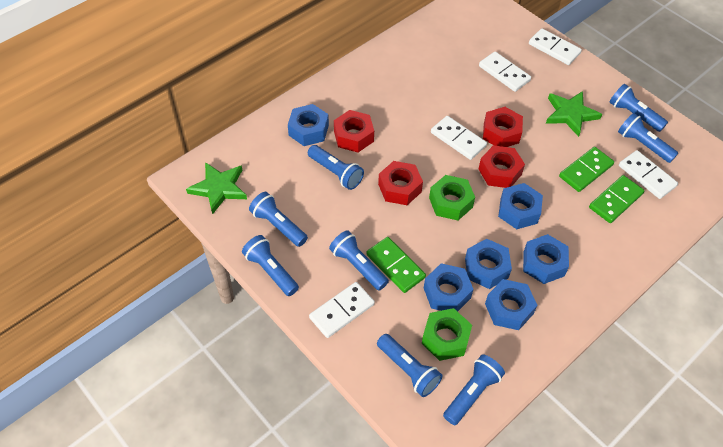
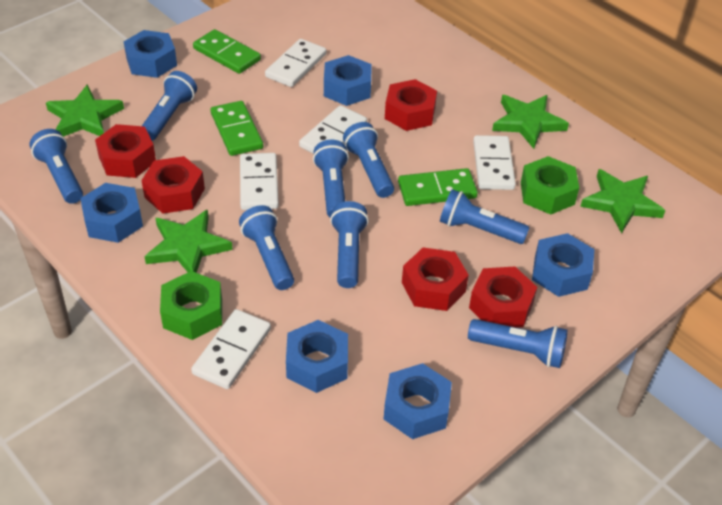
green star: 2 -> 4
red nut: 4 -> 5

